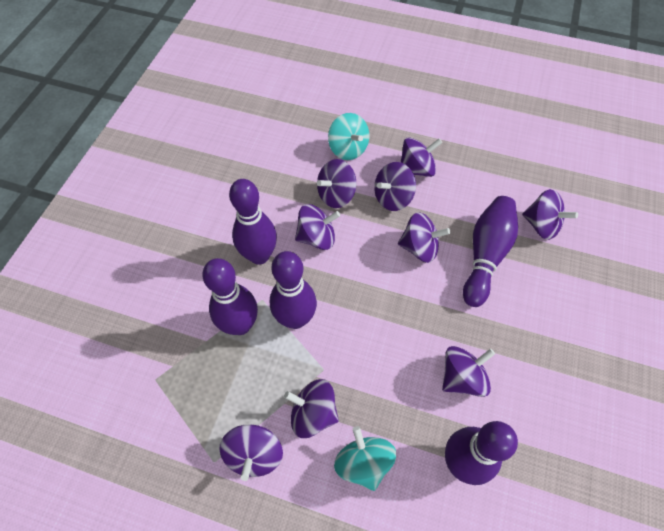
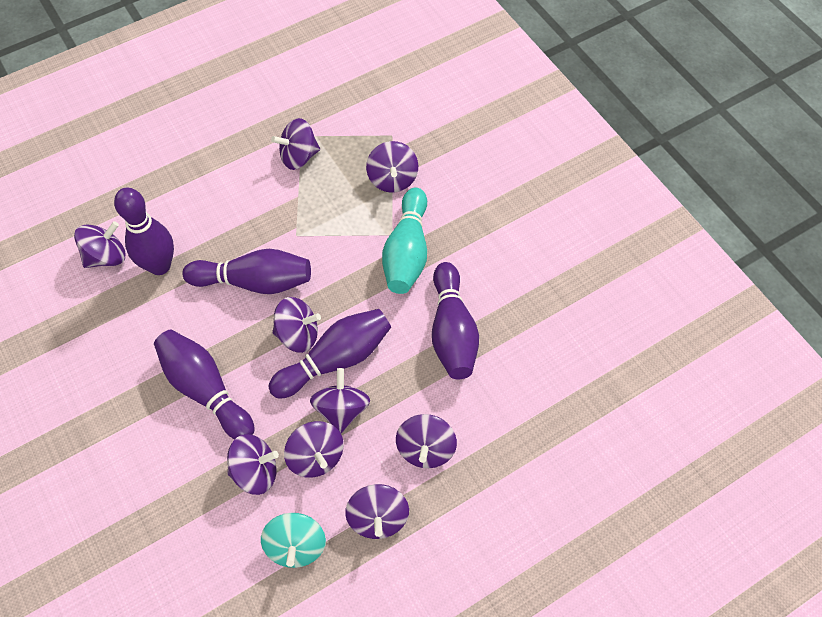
turquoise bowling pin: 0 -> 1
turquoise spinning top: 2 -> 1

